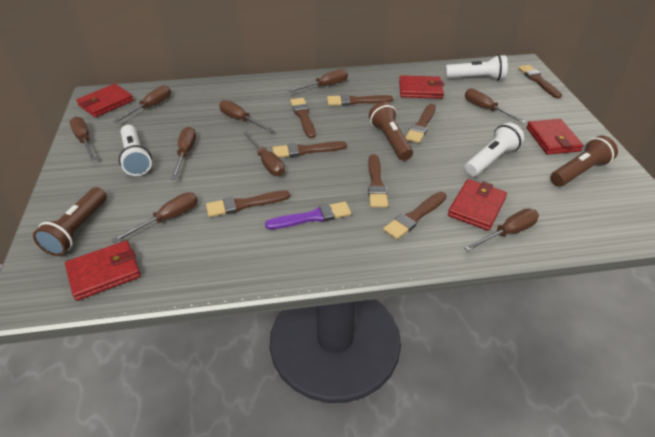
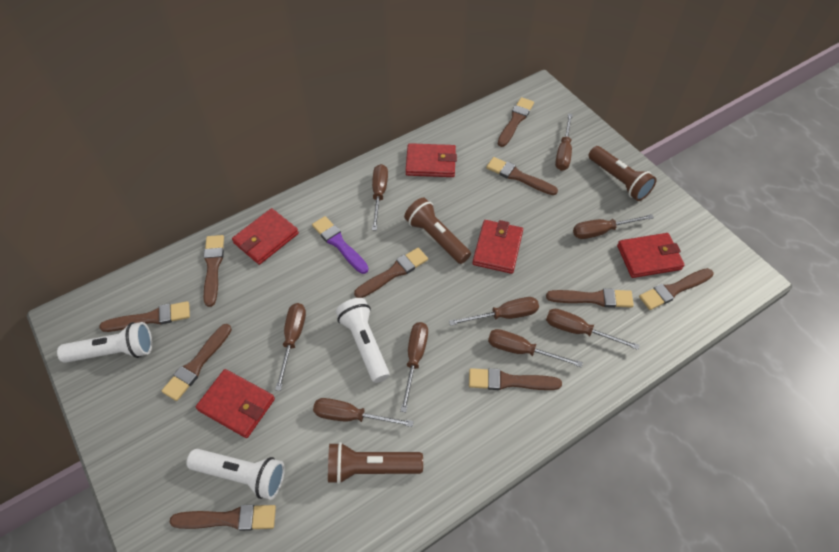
brown brush: 8 -> 10

